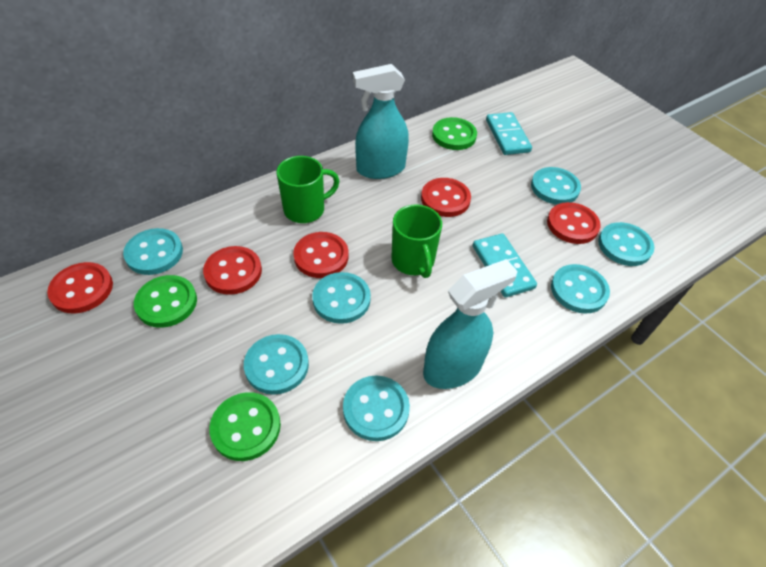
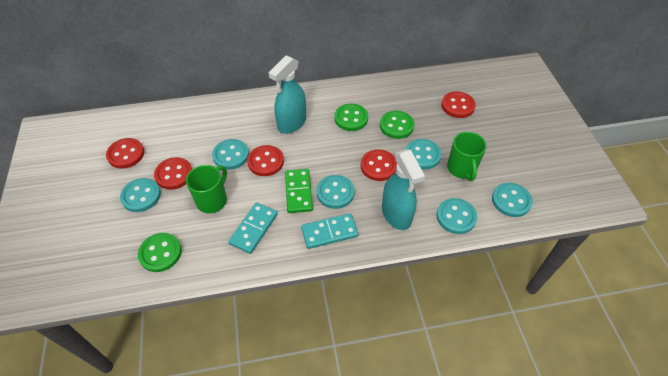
green domino: 0 -> 1
turquoise button: 7 -> 6

